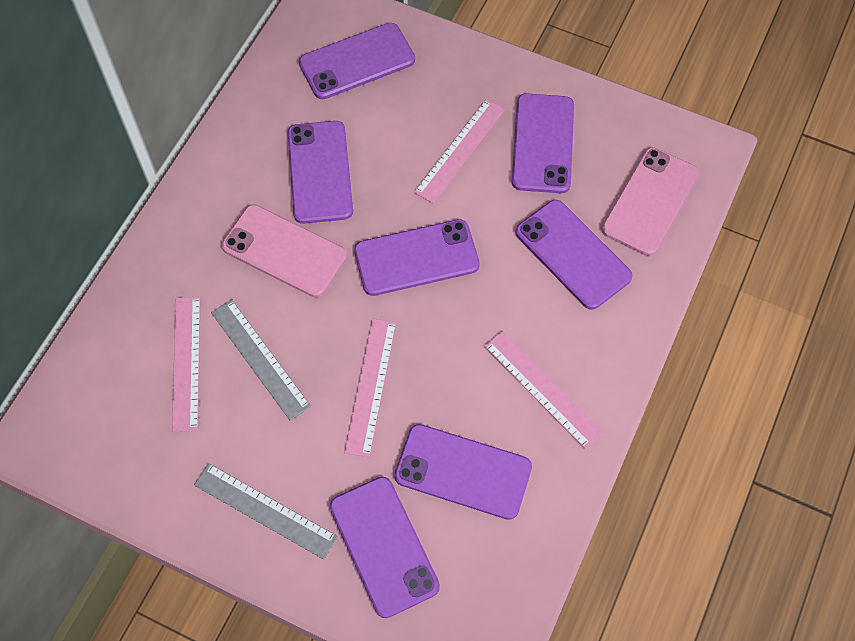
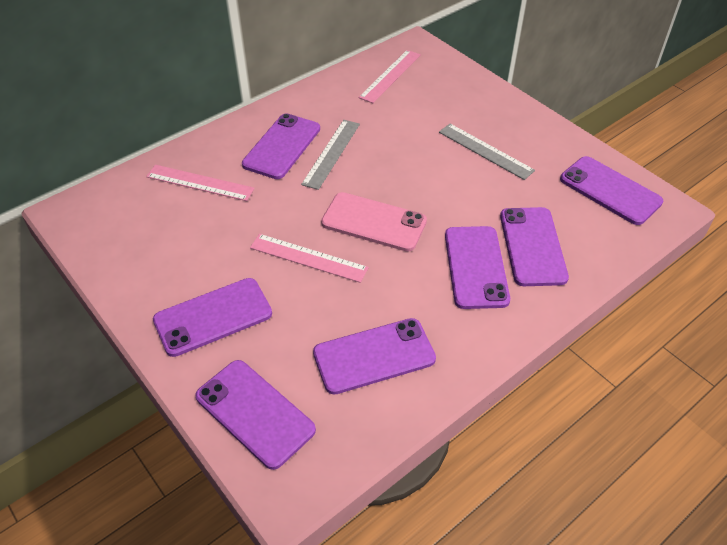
pink phone: 2 -> 1
pink ruler: 4 -> 3

